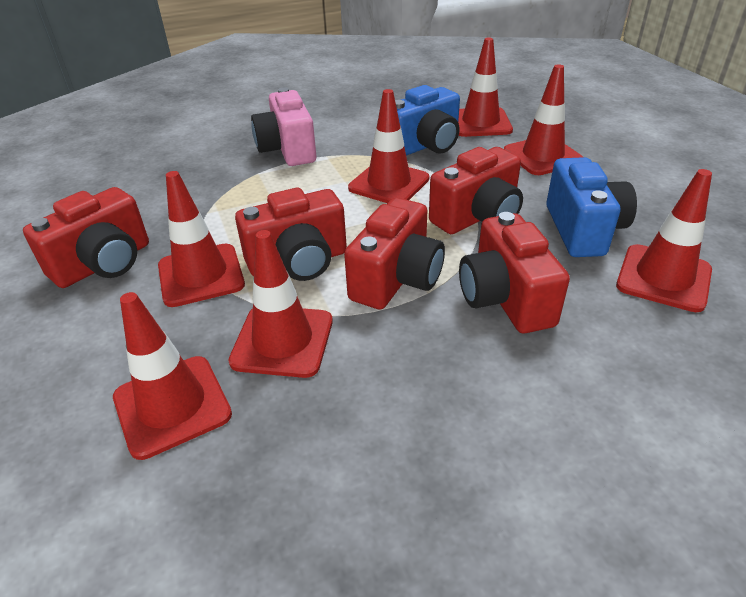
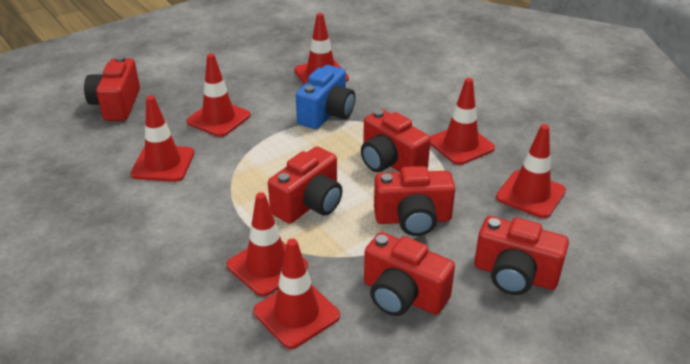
blue camera: 2 -> 1
pink camera: 1 -> 0
red camera: 5 -> 6

